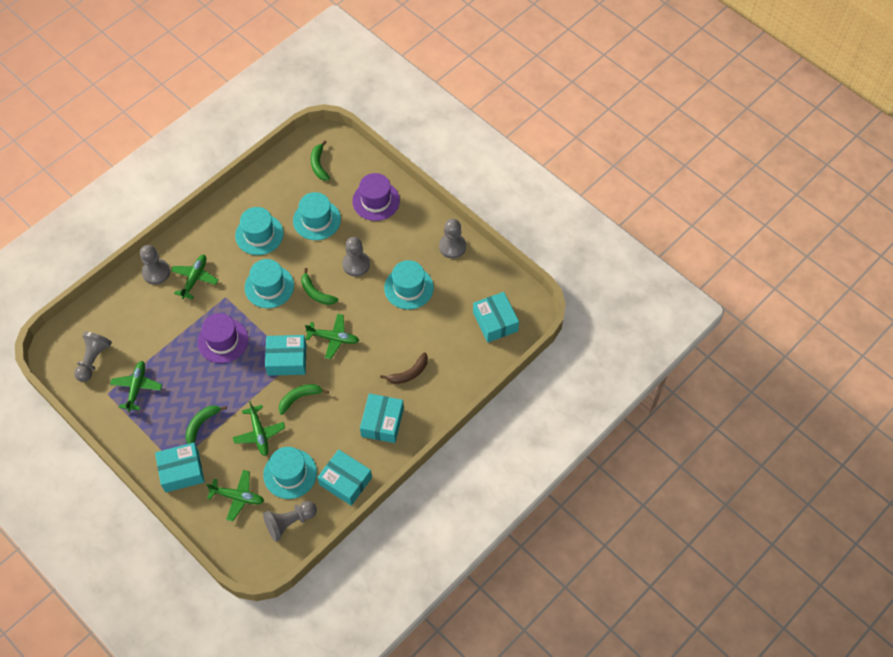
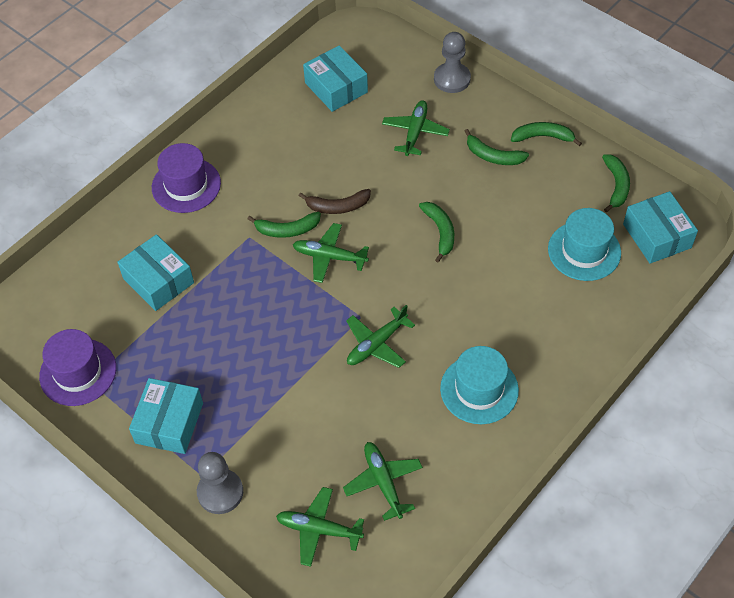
green banana: 4 -> 5
grey pawn: 5 -> 2
turquoise box: 5 -> 4
turquoise hat: 5 -> 2

